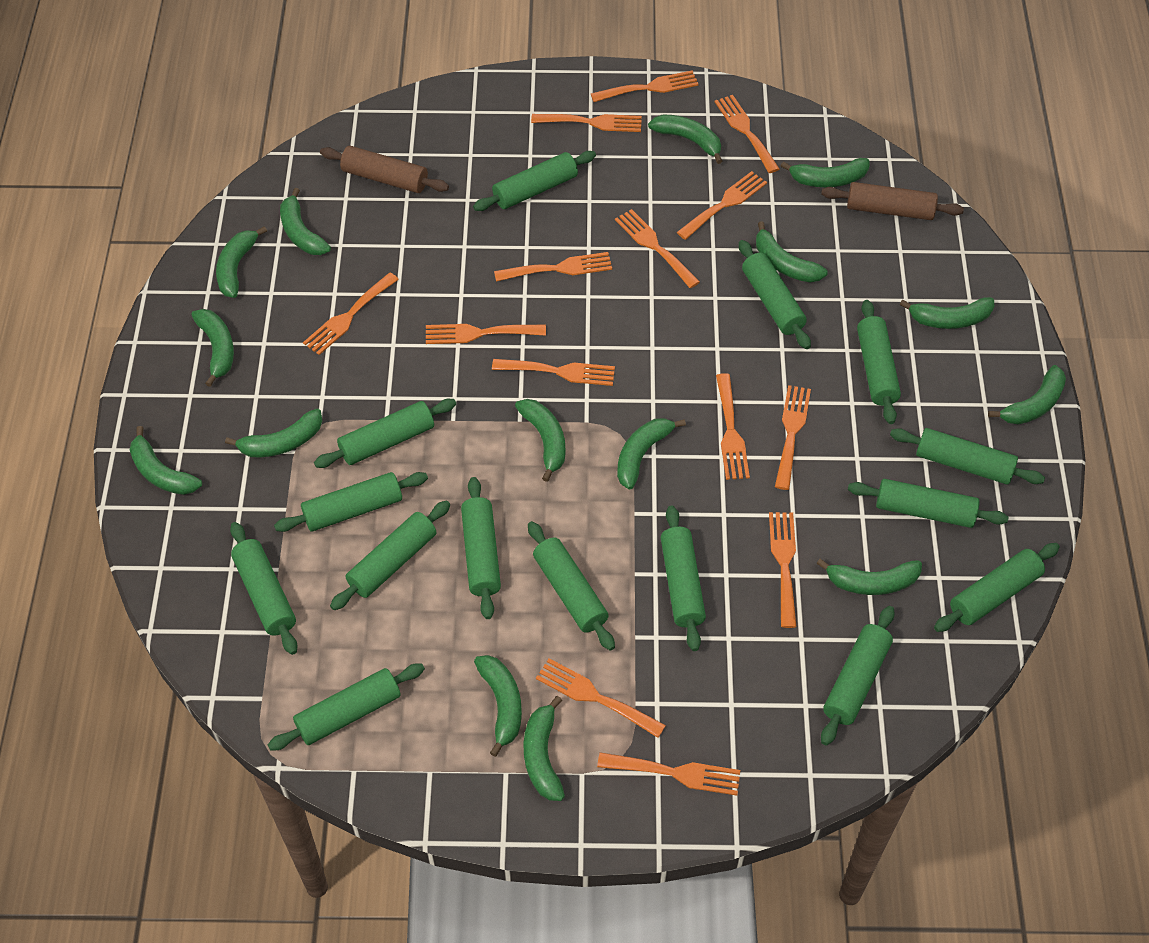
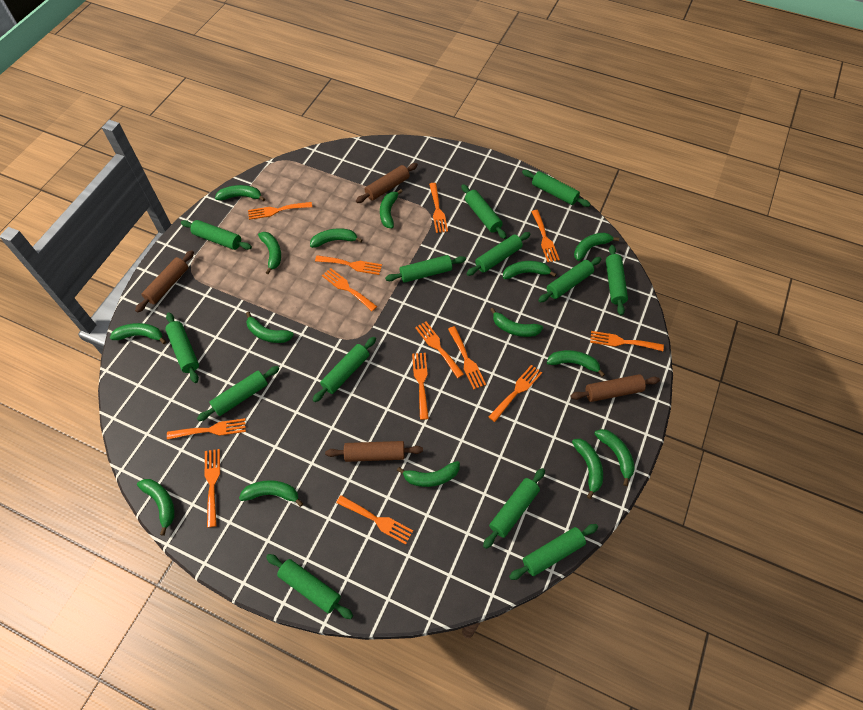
brown rolling pin: 2 -> 4
green rolling pin: 15 -> 13
orange fork: 14 -> 13

